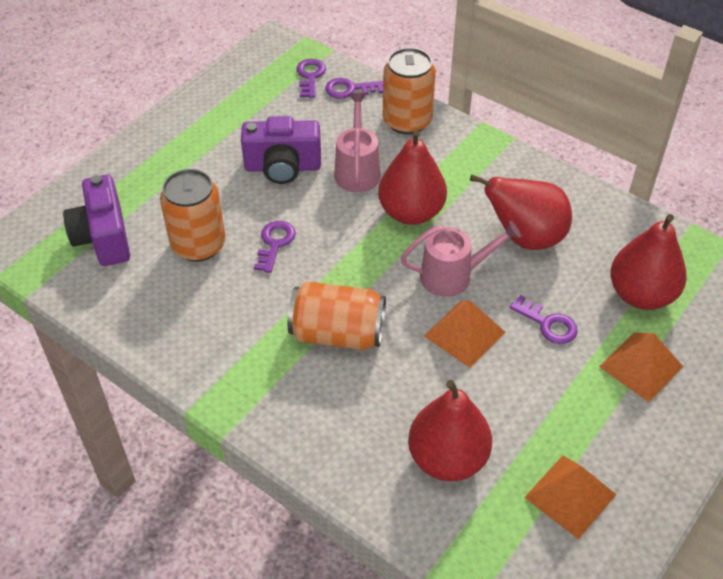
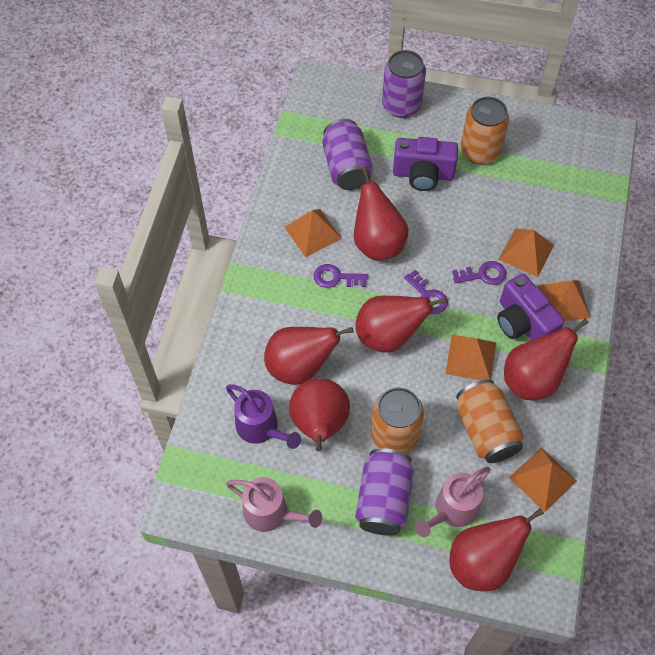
orange pyramid: 3 -> 5
purple can: 0 -> 3
purple key: 4 -> 3
purple watering can: 0 -> 1
red pear: 4 -> 6

